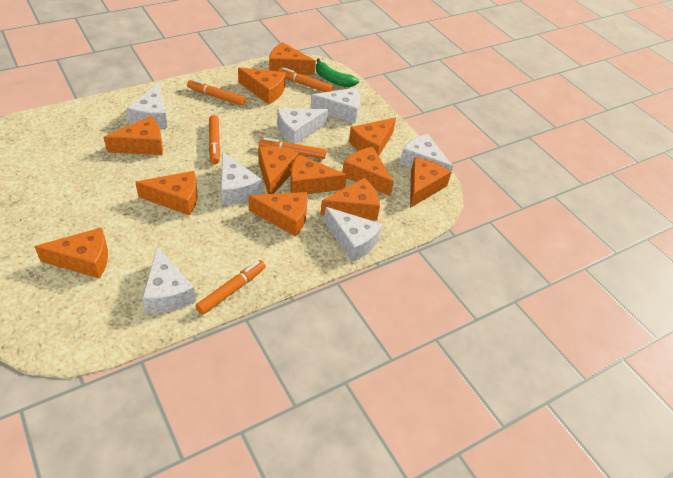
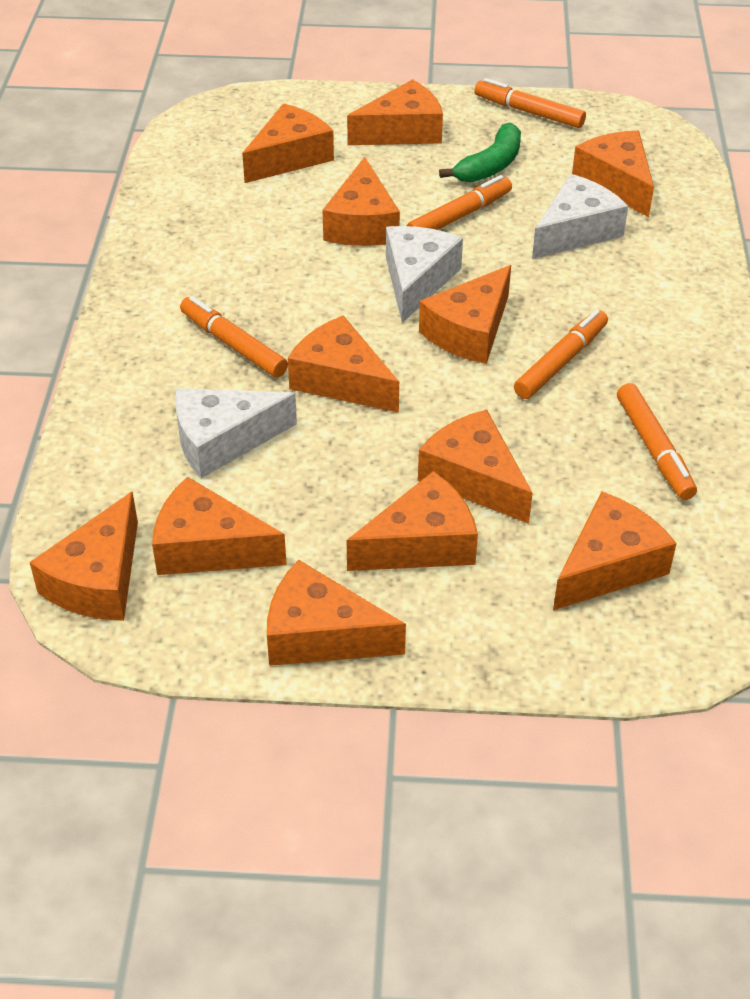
white cheese: 7 -> 3

